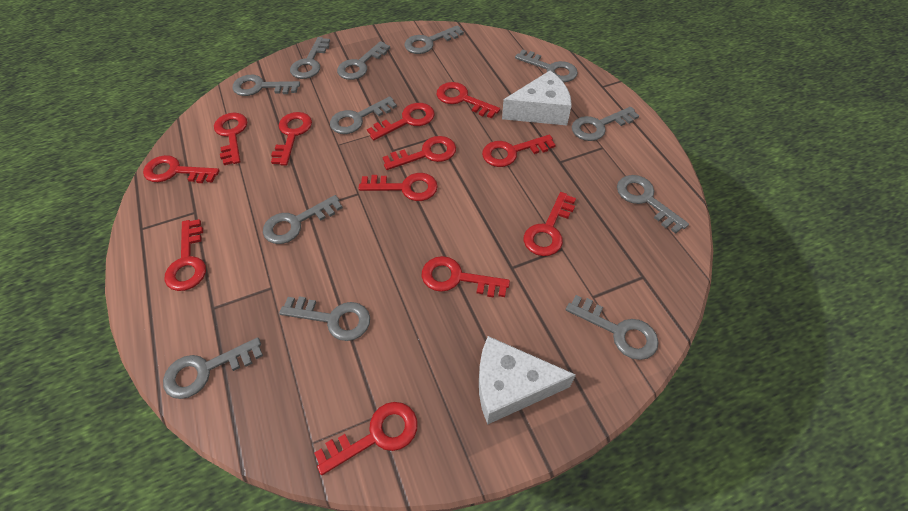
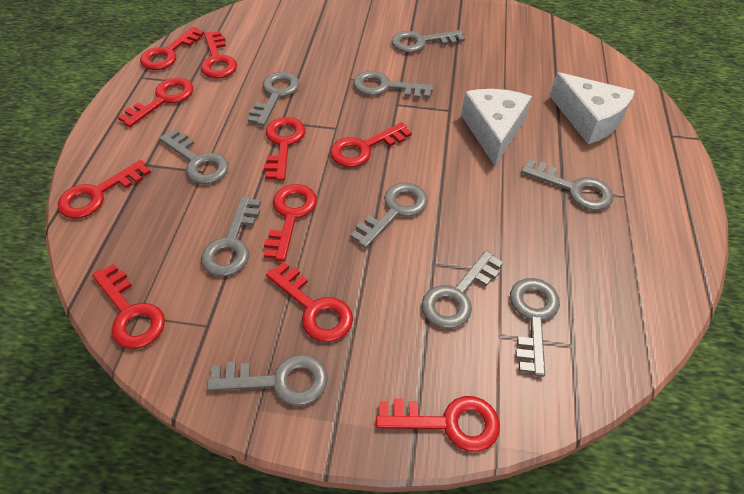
grey key: 12 -> 10
red key: 12 -> 10

